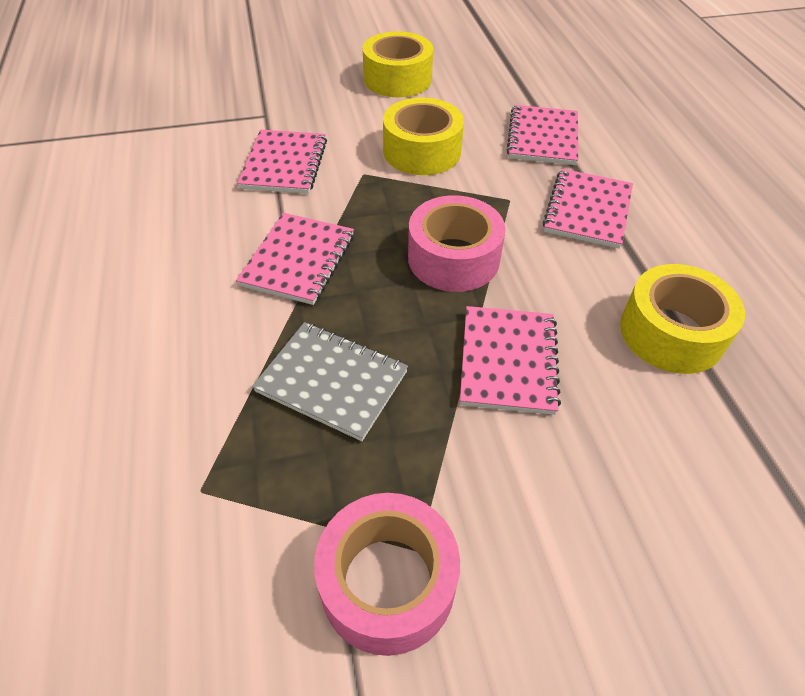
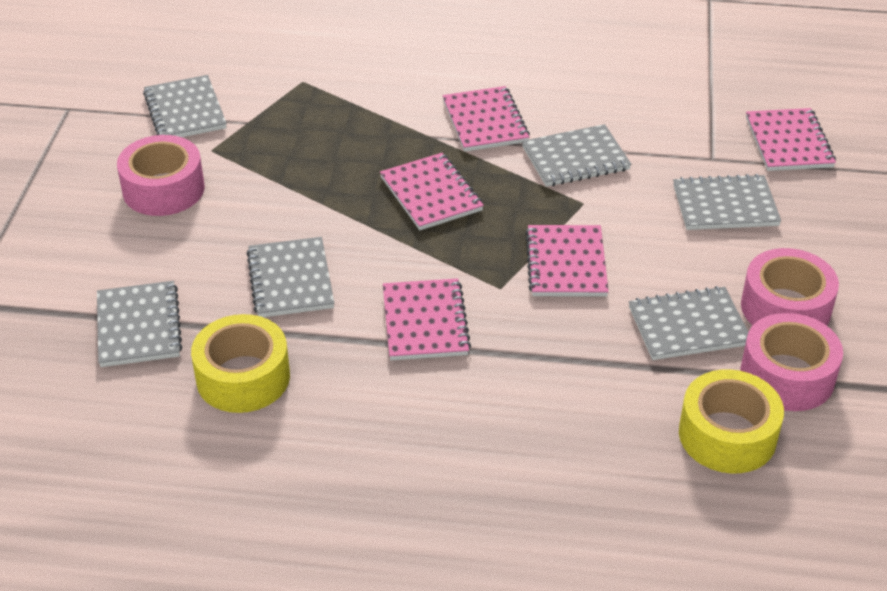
grey notebook: 1 -> 6
pink tape: 2 -> 3
yellow tape: 3 -> 2

